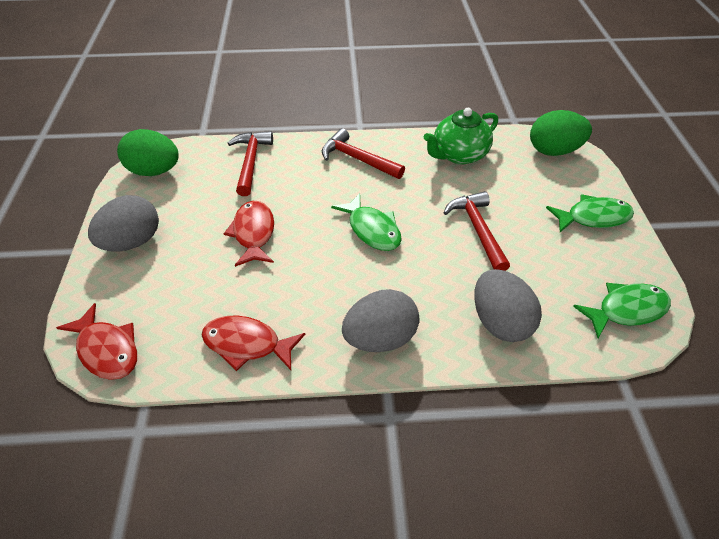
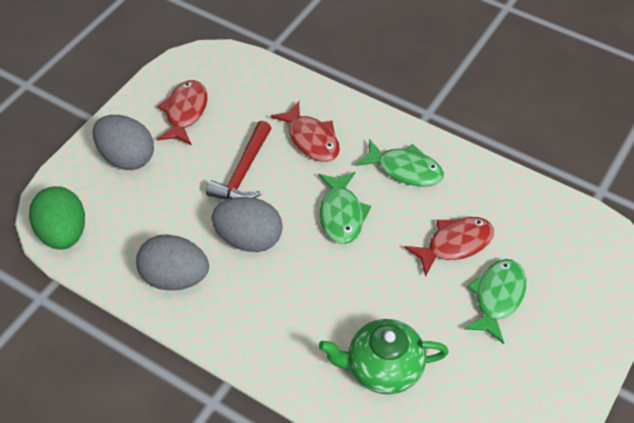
green egg: 2 -> 1
red hammer: 3 -> 1

